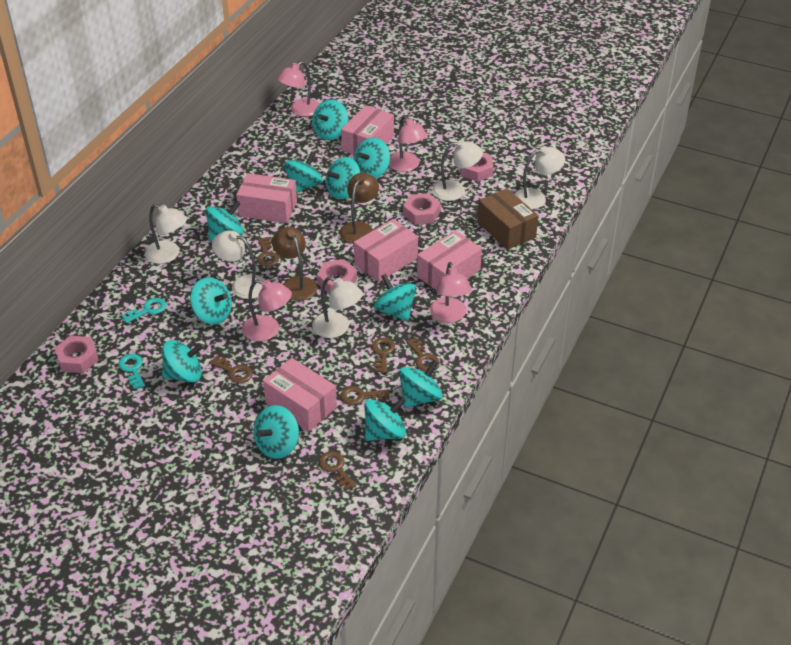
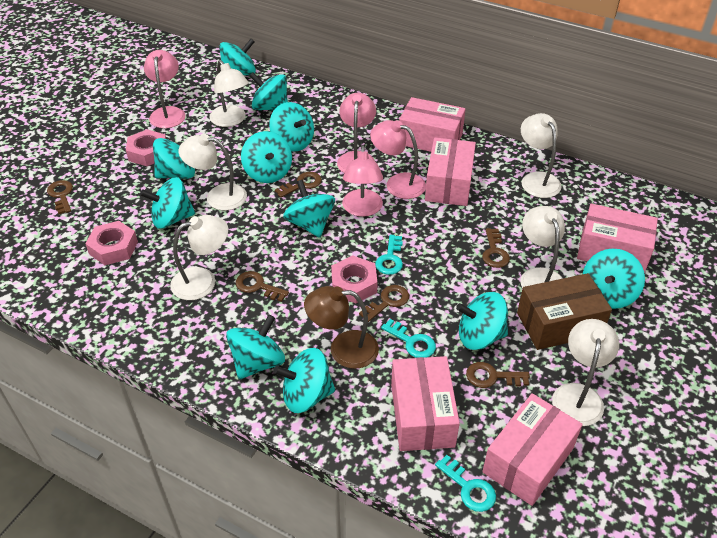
brown lamp: 2 -> 1
pink nut: 4 -> 3
turquoise key: 2 -> 3
white lamp: 5 -> 6

